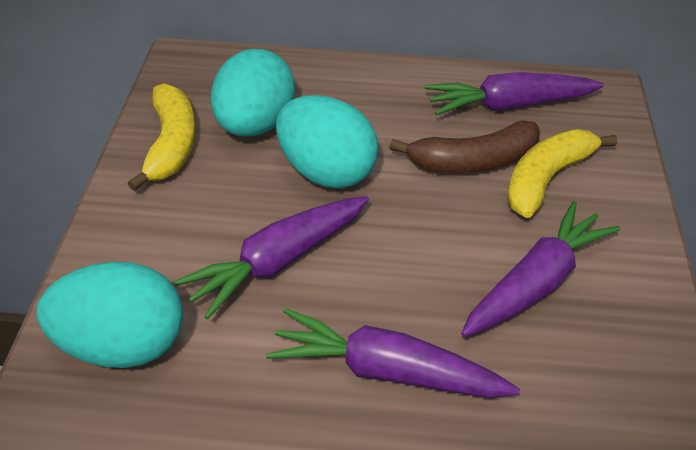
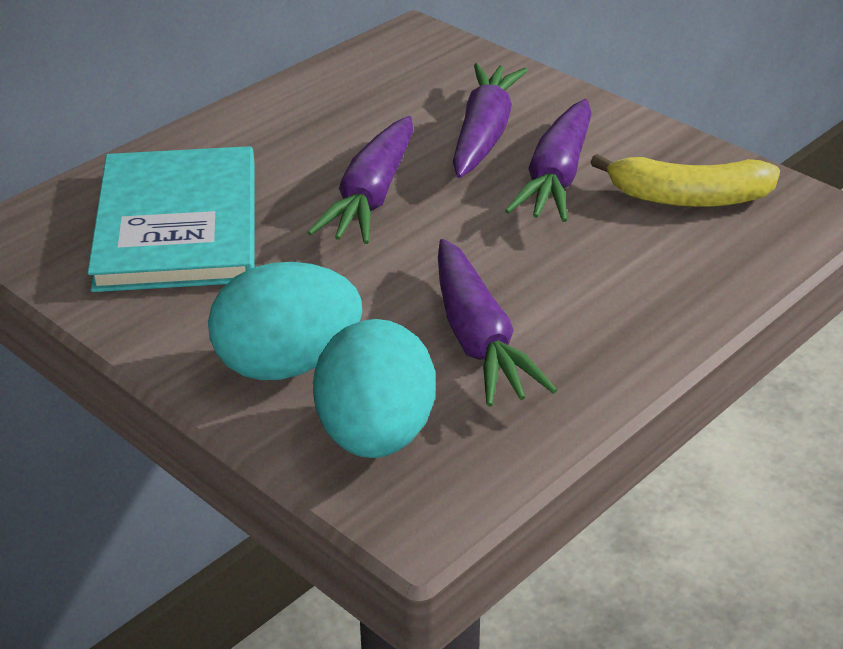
brown banana: 1 -> 0
turquoise book: 0 -> 1
turquoise egg: 3 -> 2
yellow banana: 2 -> 1

